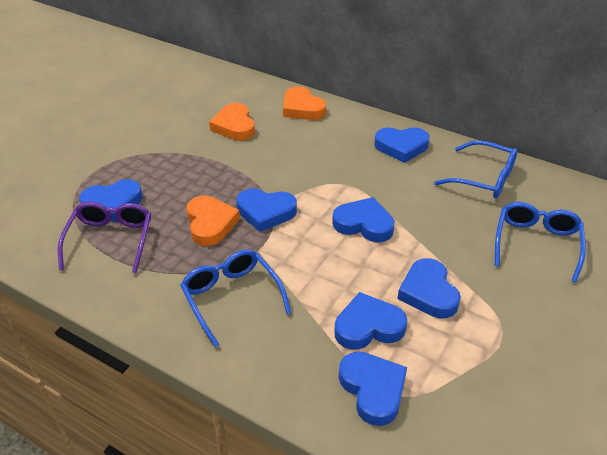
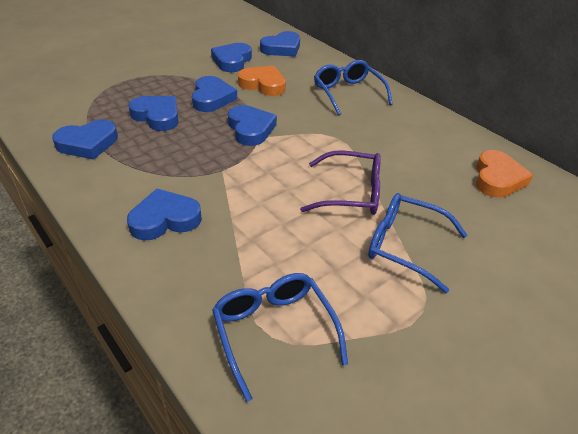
orange heart: 3 -> 2

